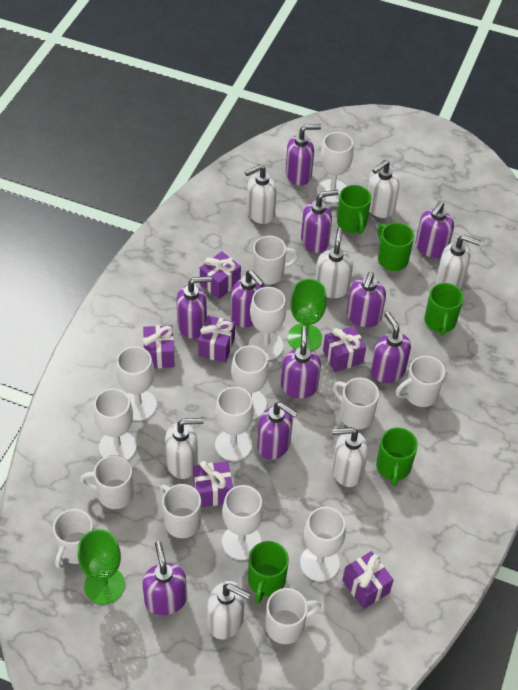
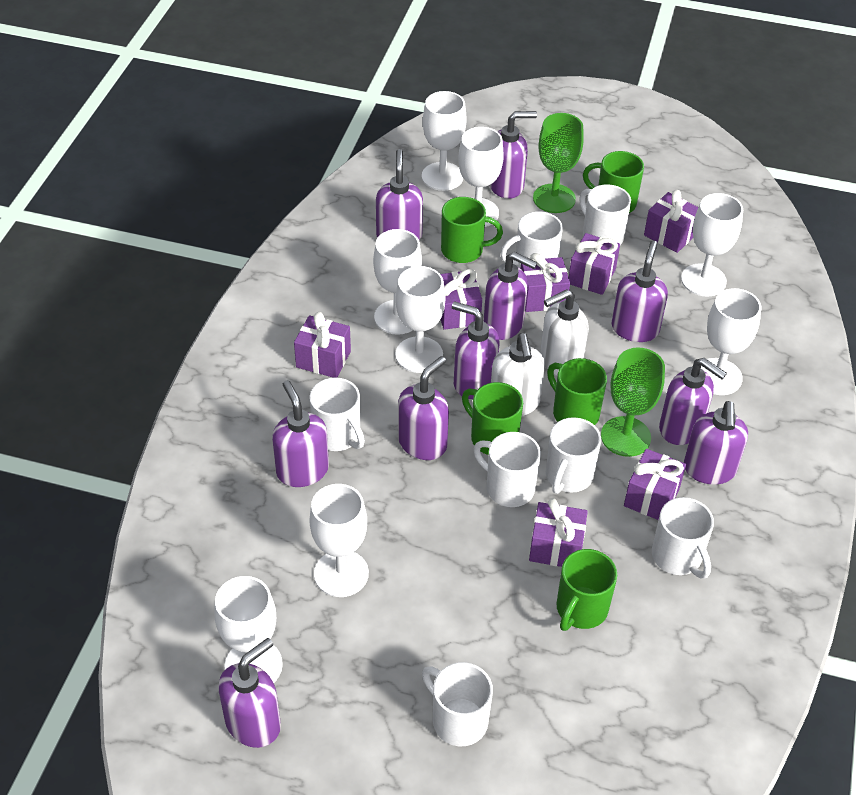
purple gift: 6 -> 7
white soap dispenser: 7 -> 2

